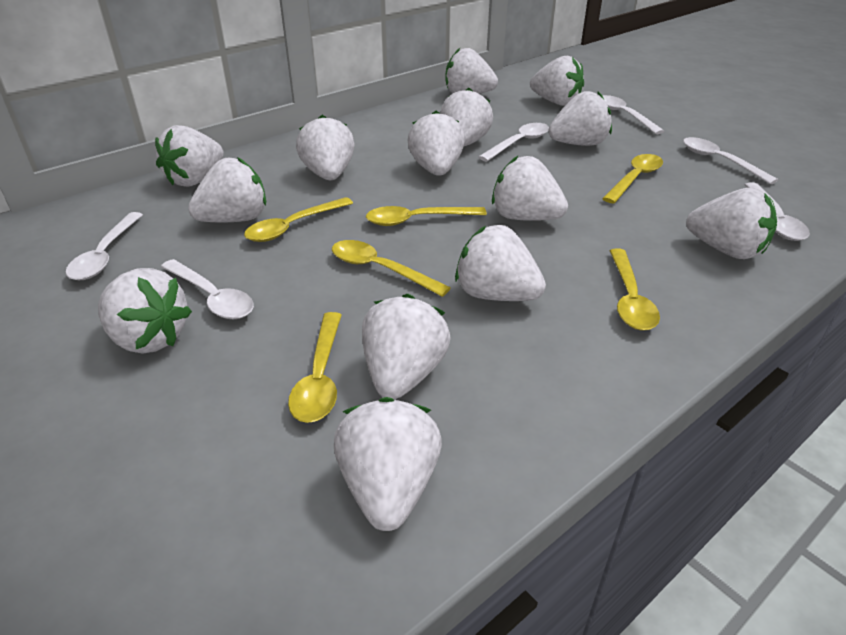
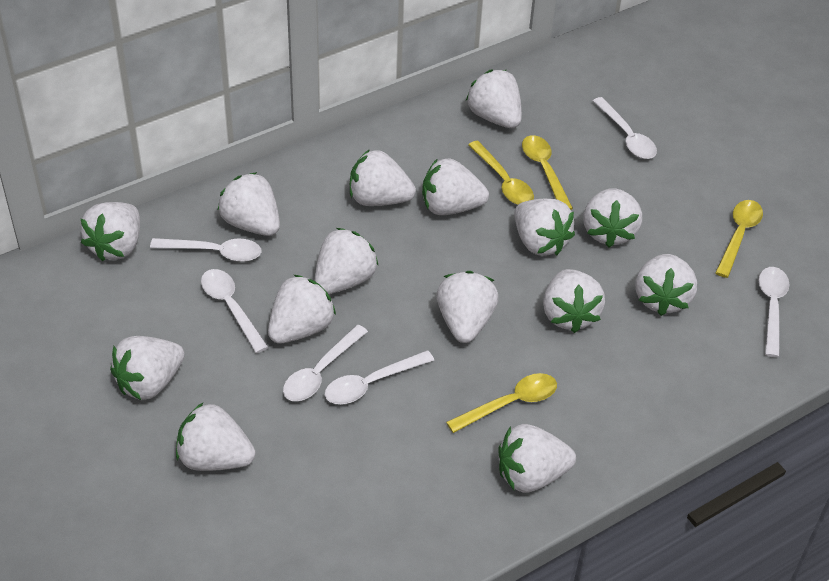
white strawberry: 14 -> 15
yellow spoon: 6 -> 4

